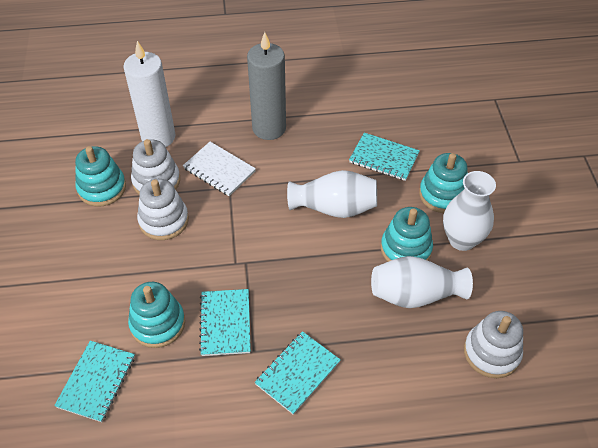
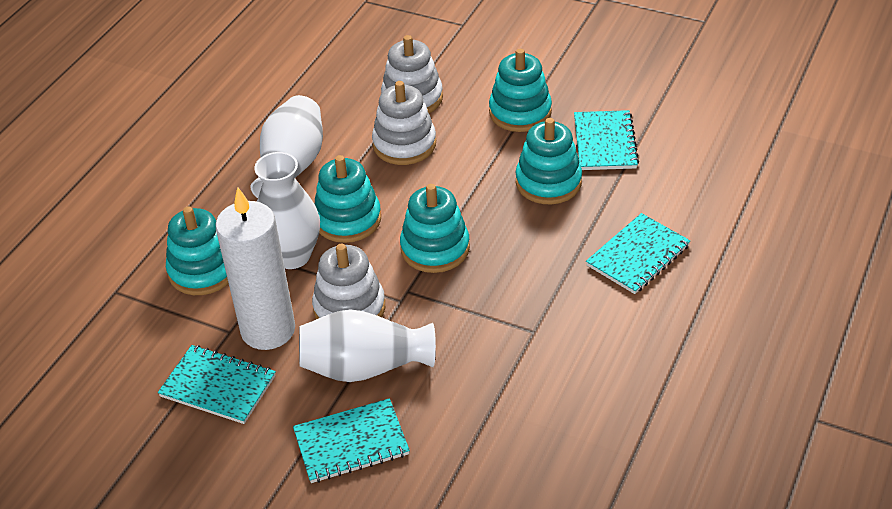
grey candle: 1 -> 0
turquoise stacking toy: 4 -> 5
white notebook: 1 -> 0

